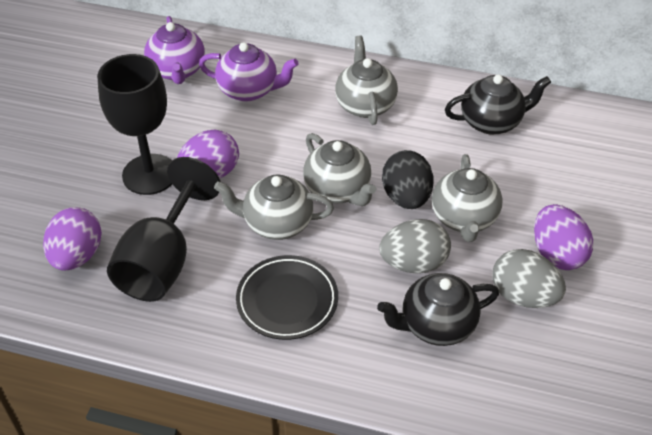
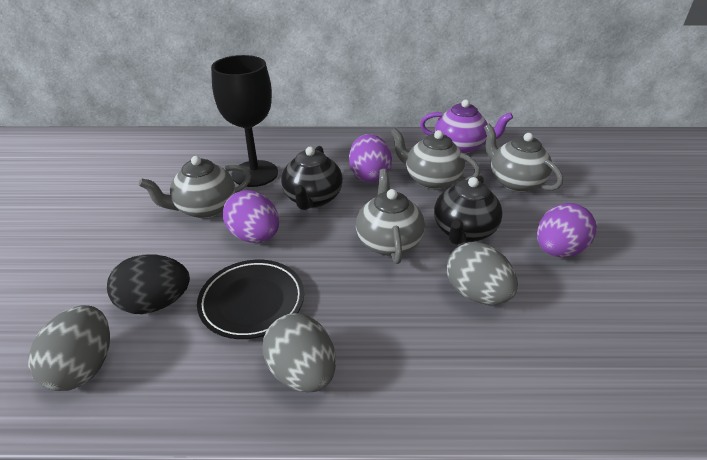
black goblet: 2 -> 1
grey egg: 2 -> 3
purple teapot: 2 -> 1

